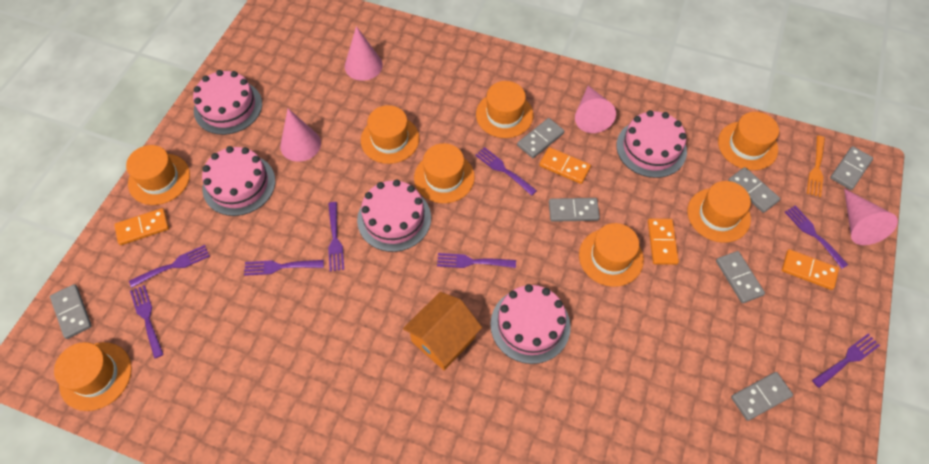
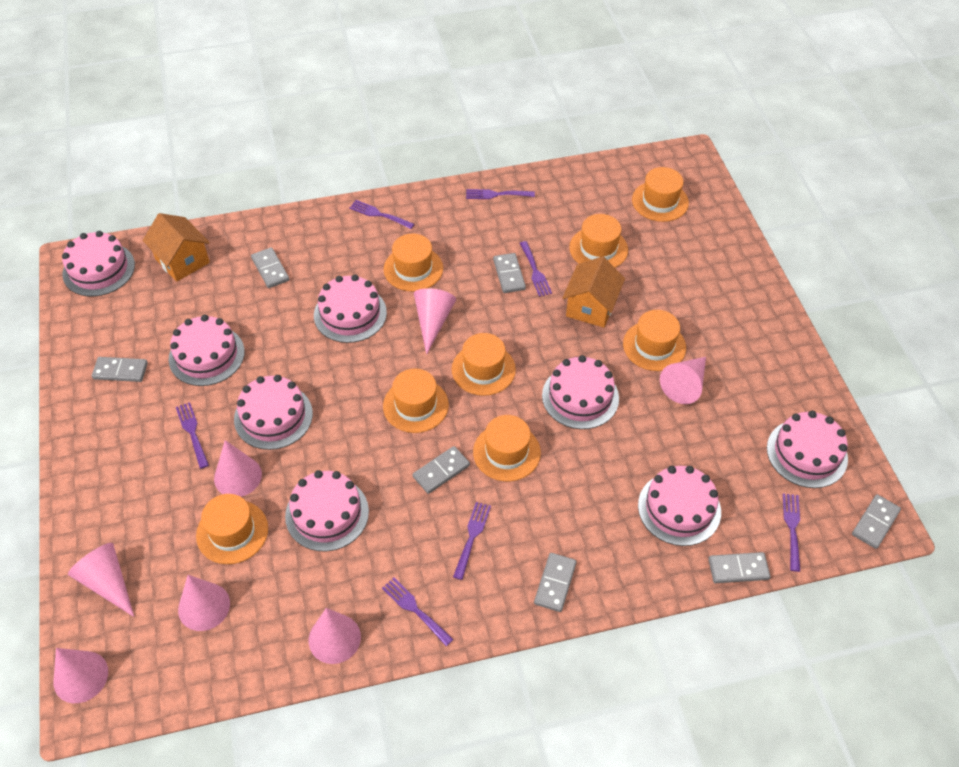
orange domino: 4 -> 0
orange fork: 1 -> 0
orange house: 1 -> 2
pink cake: 5 -> 8
pink cone: 4 -> 7
purple fork: 8 -> 7

